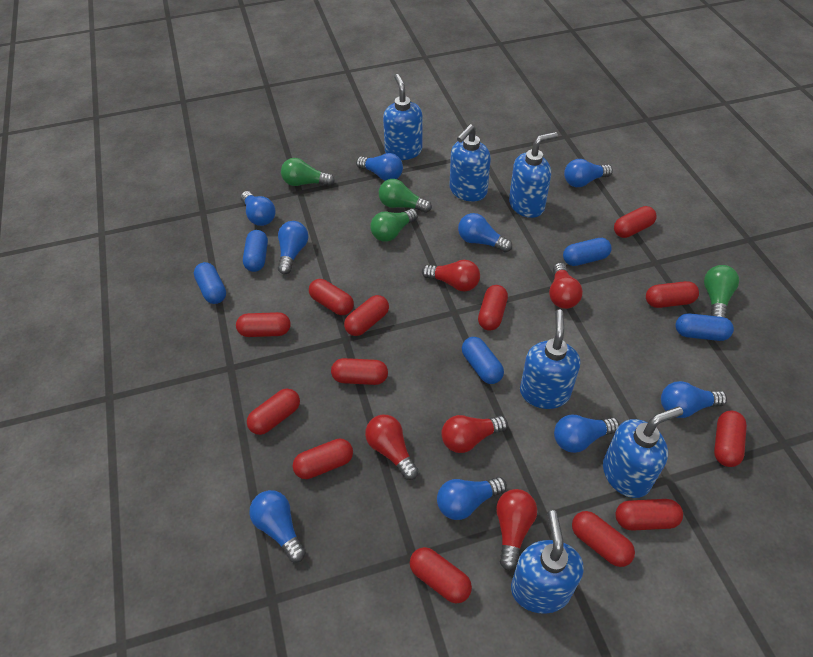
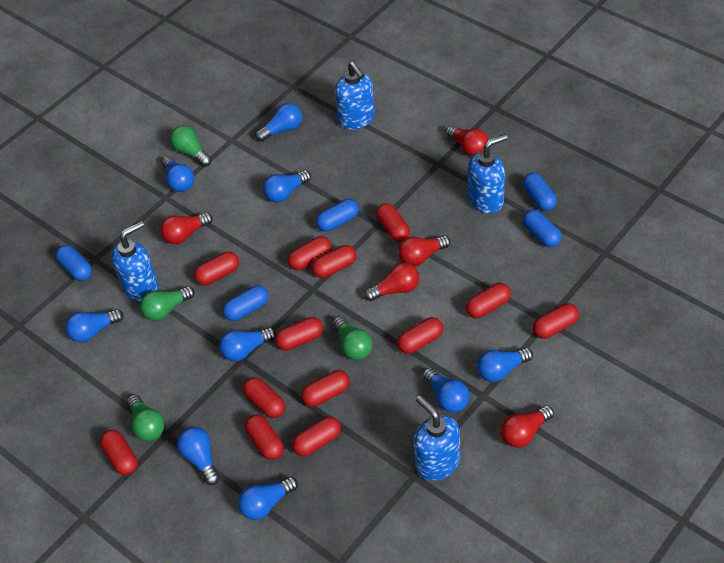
blue soap dispenser: 6 -> 4

